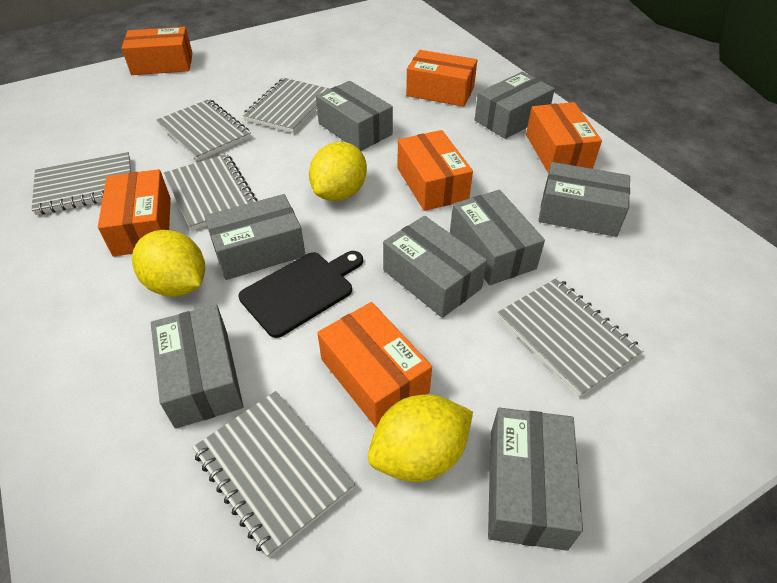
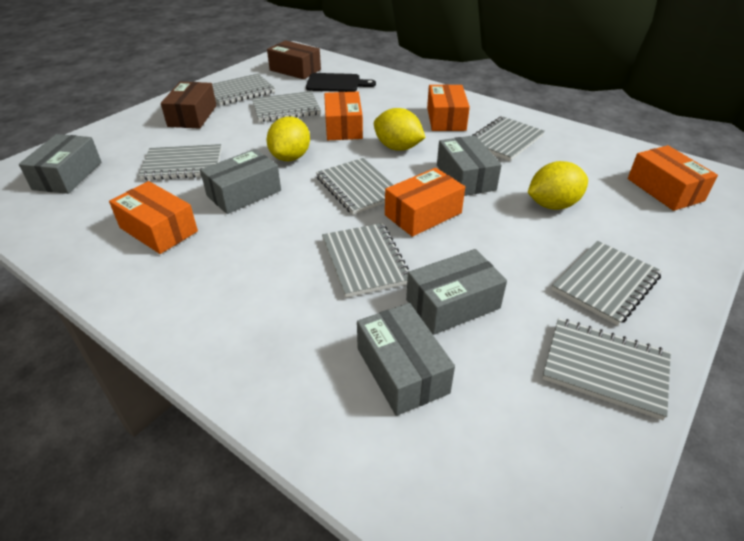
brown box: 0 -> 2
grey box: 8 -> 5
grey notebook: 6 -> 8
orange box: 6 -> 5

